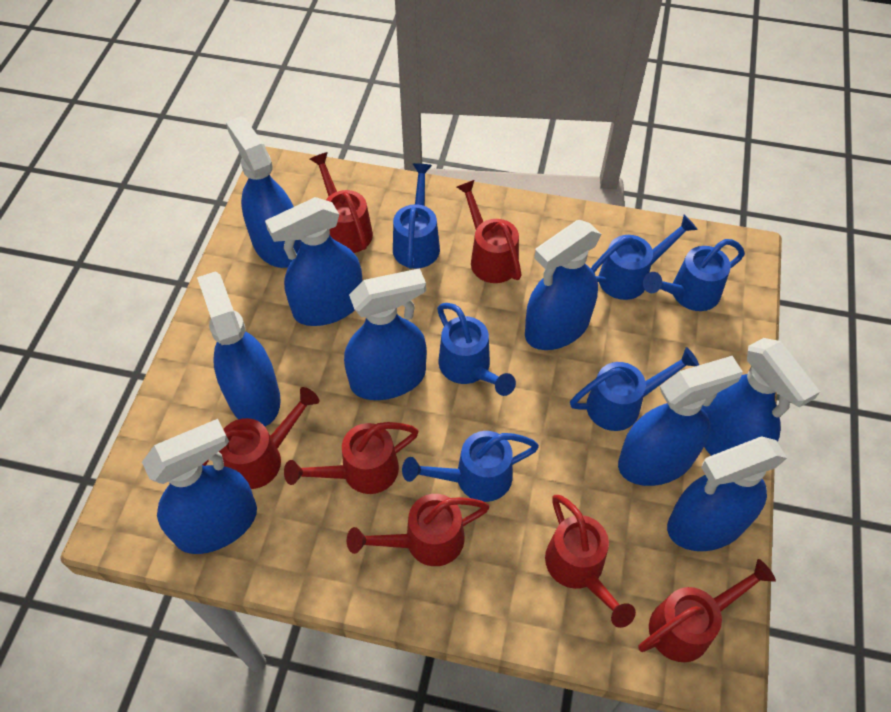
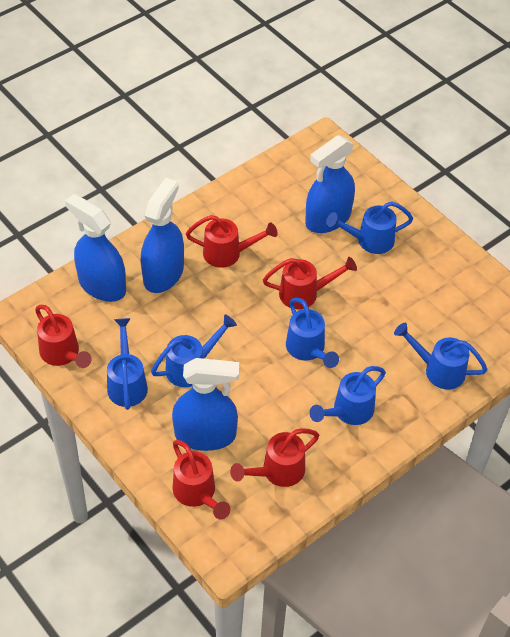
blue spray bottle: 9 -> 4
red watering can: 7 -> 5

